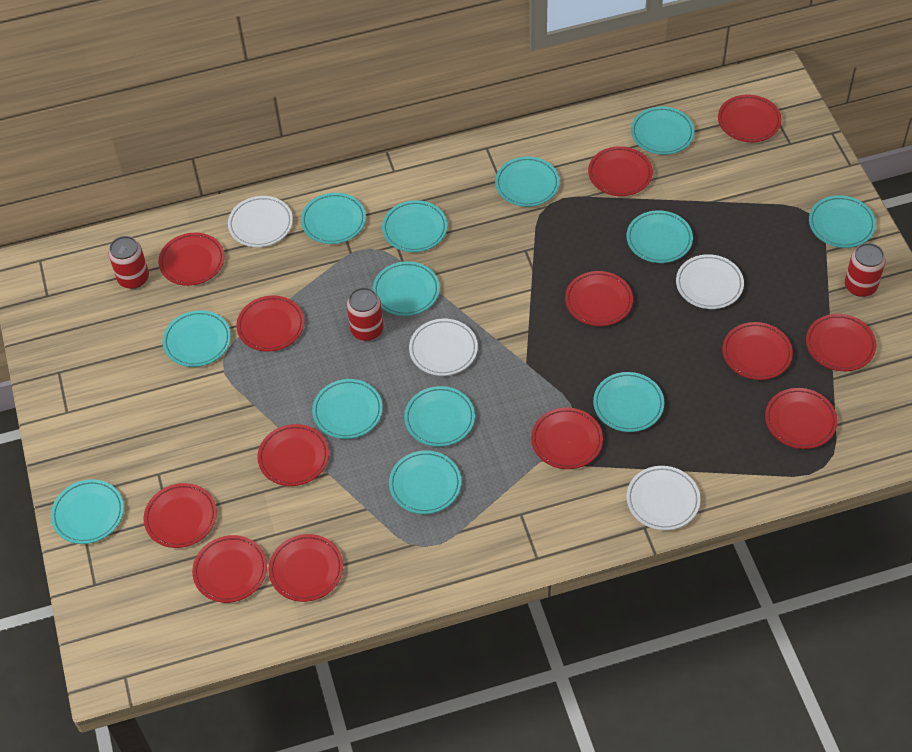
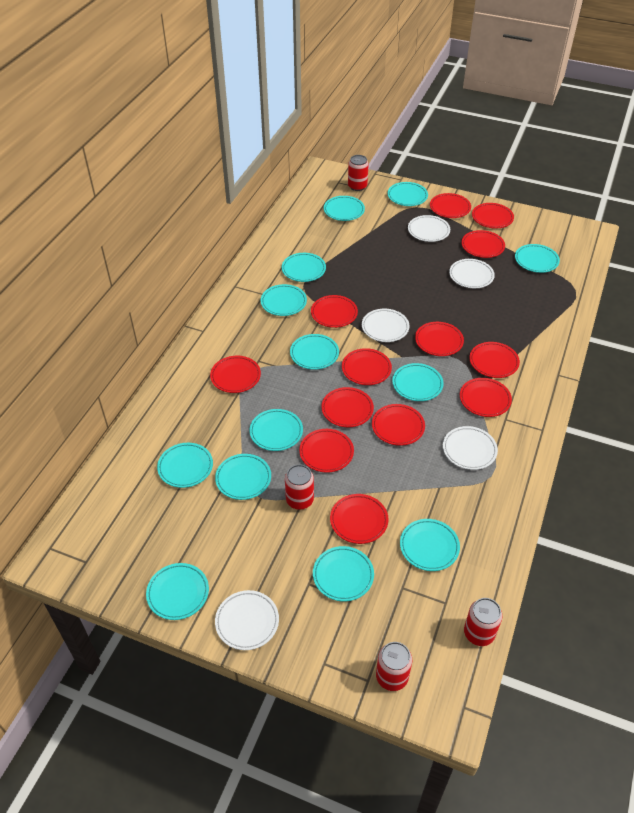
red can: 3 -> 4
white plate: 4 -> 5

